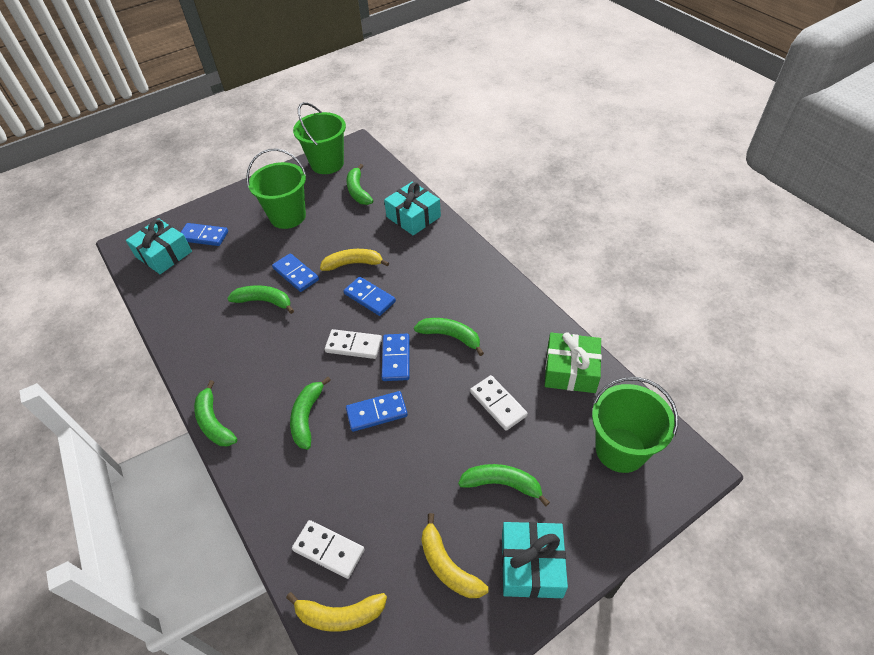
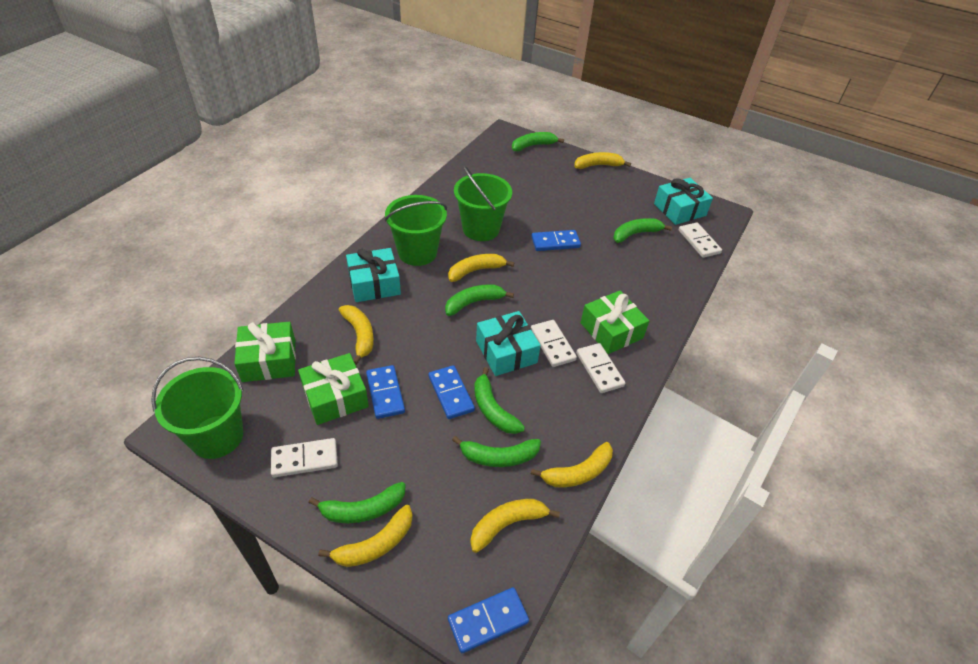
blue domino: 5 -> 4
green gift: 1 -> 3
white domino: 3 -> 4
yellow banana: 3 -> 6

